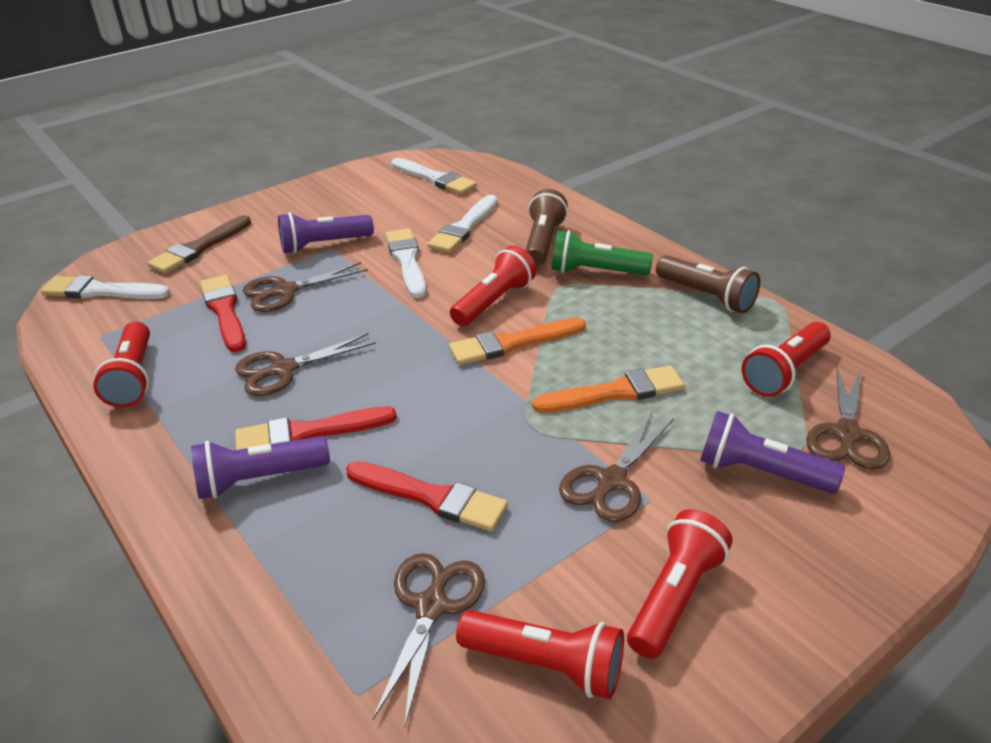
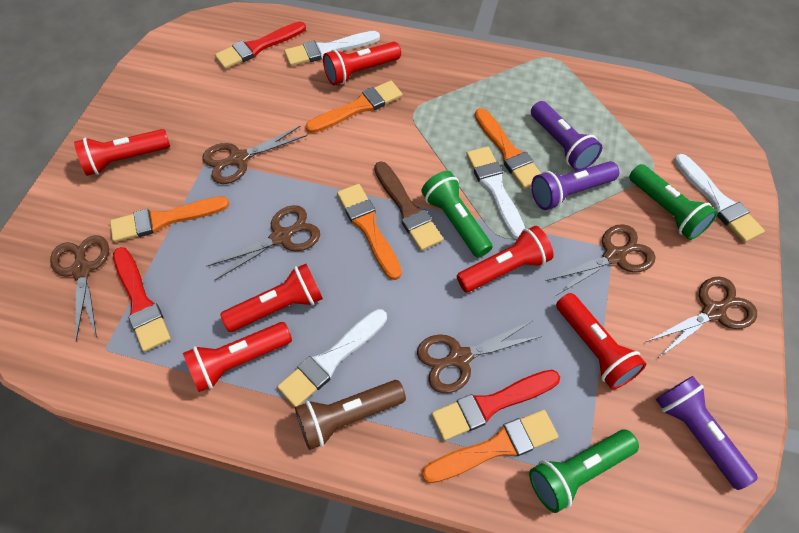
brown flashlight: 2 -> 1
brown scissors: 5 -> 6
green flashlight: 1 -> 3
orange brush: 2 -> 5
red flashlight: 5 -> 6

